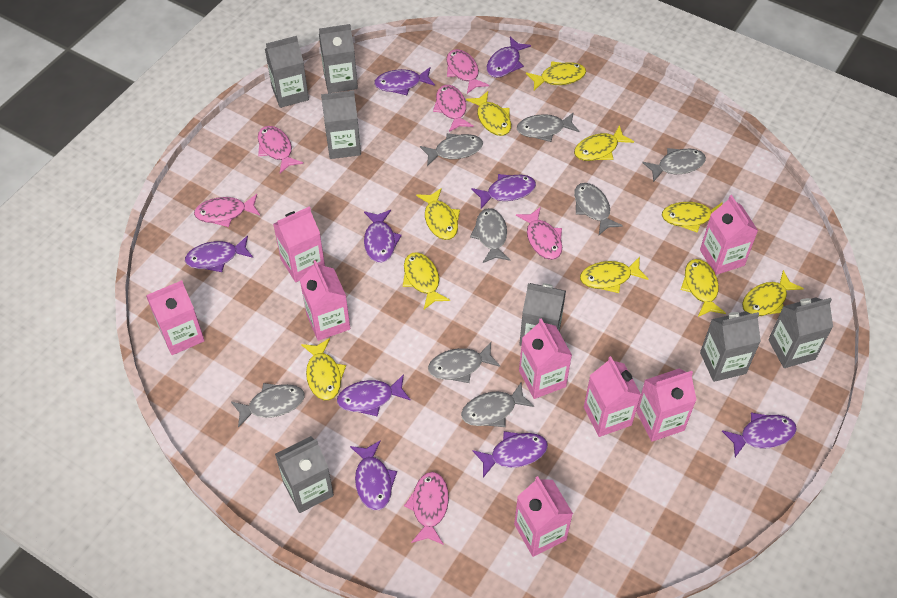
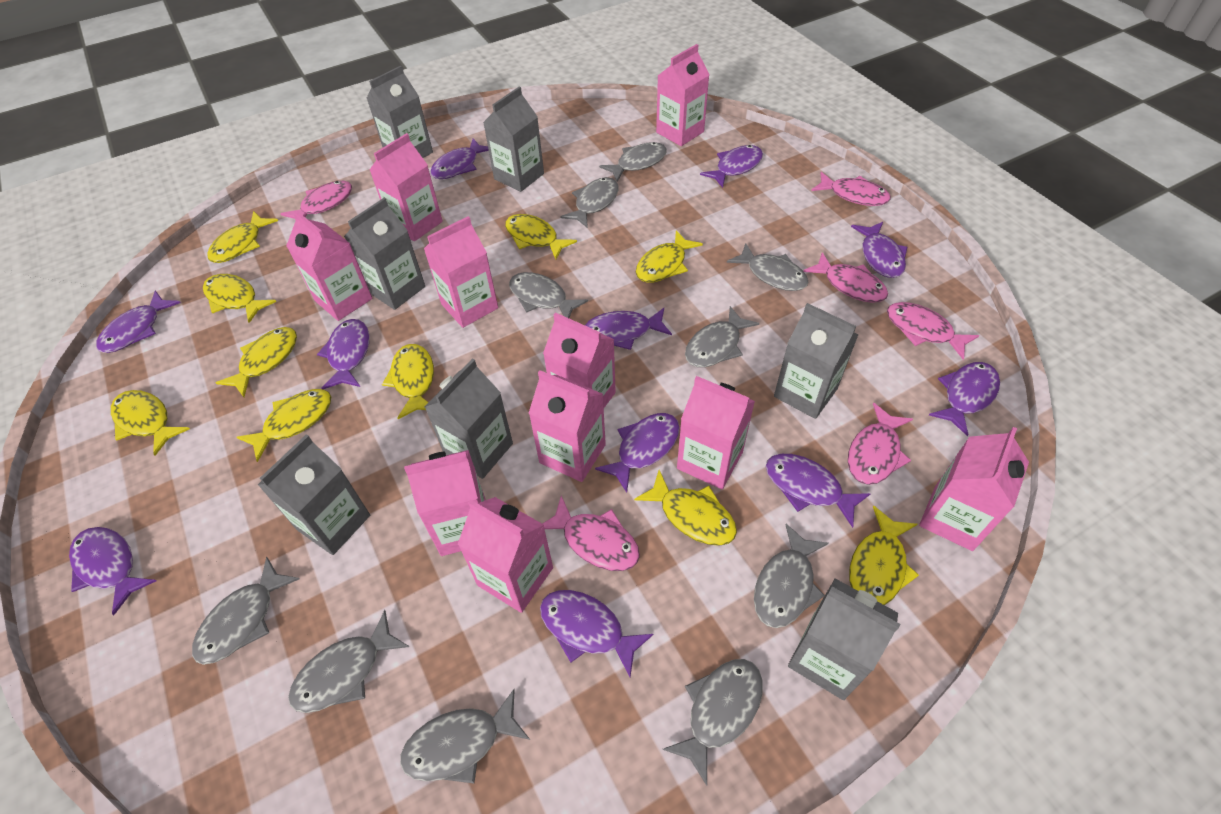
grey fish: 8 -> 10
pink carton: 8 -> 10
purple fish: 9 -> 11

